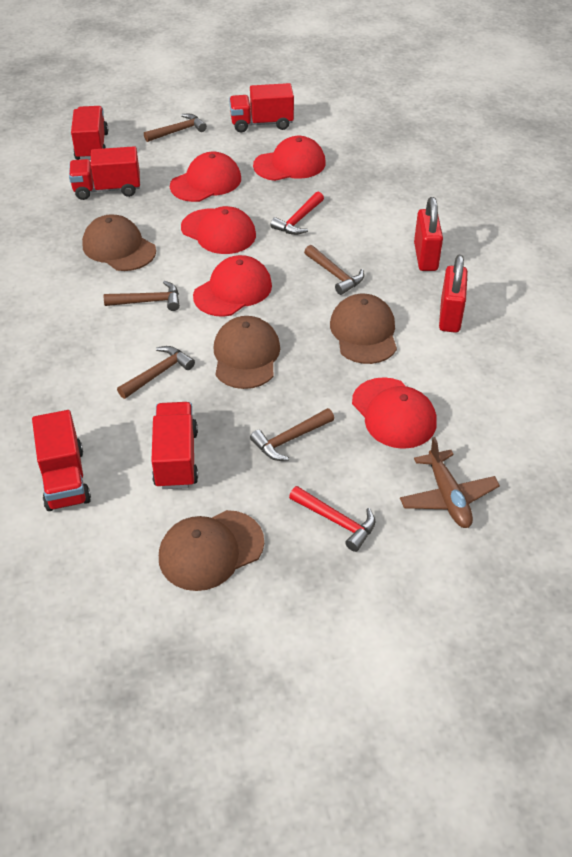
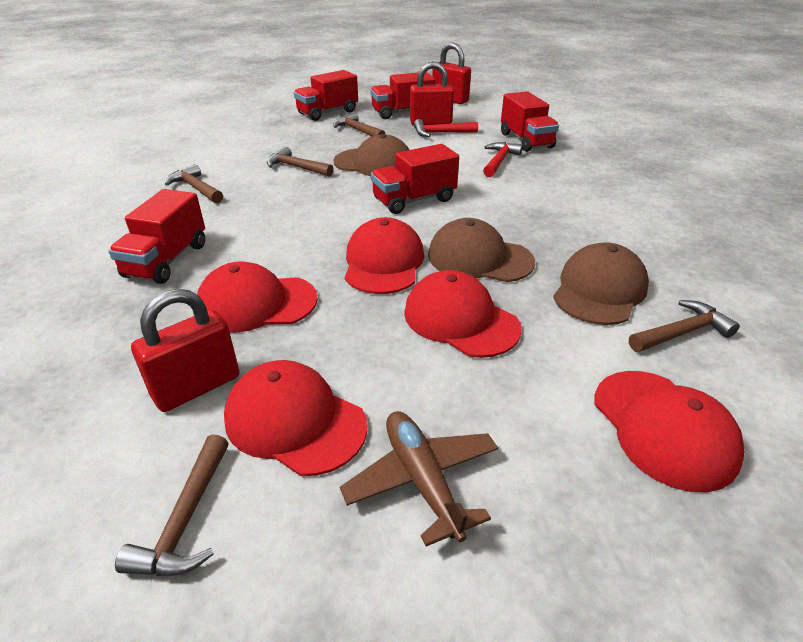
brown cap: 4 -> 3
red padlock: 2 -> 3

